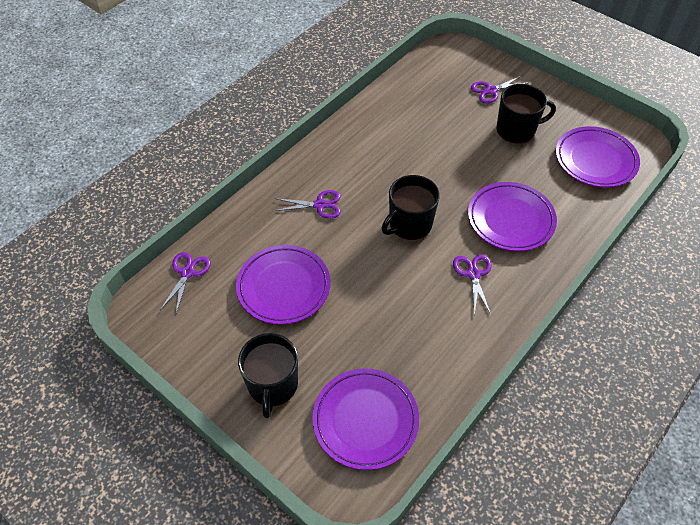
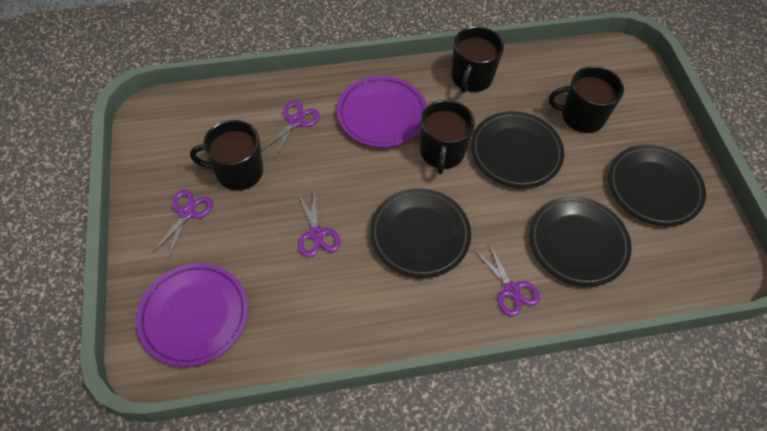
black mug: 3 -> 4
black plate: 0 -> 4
purple plate: 4 -> 2

